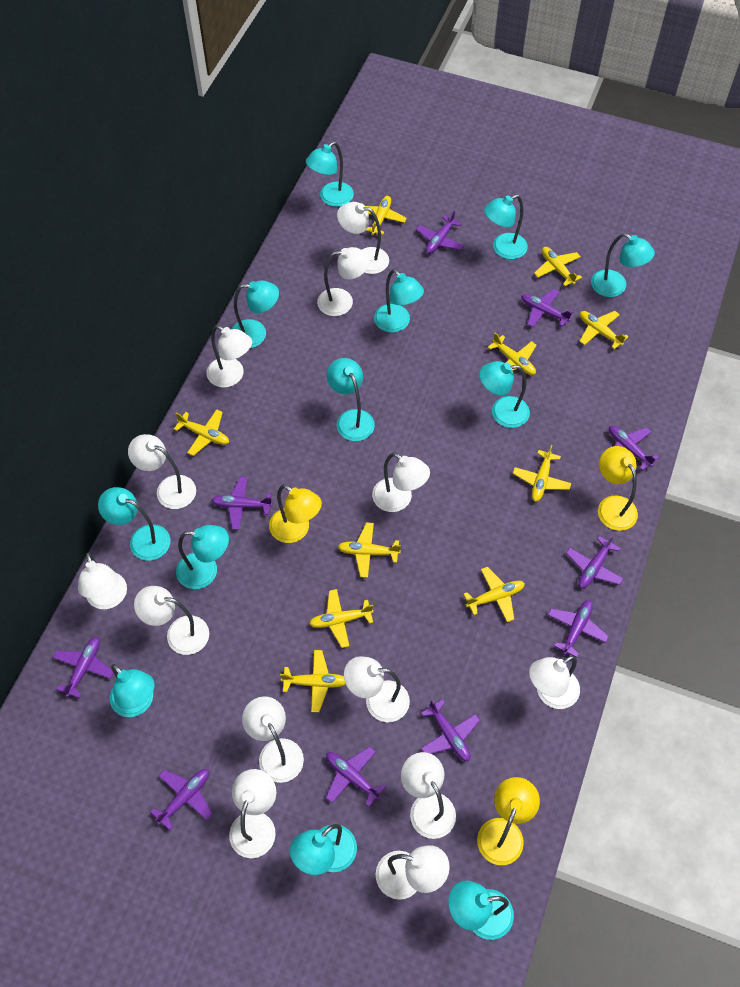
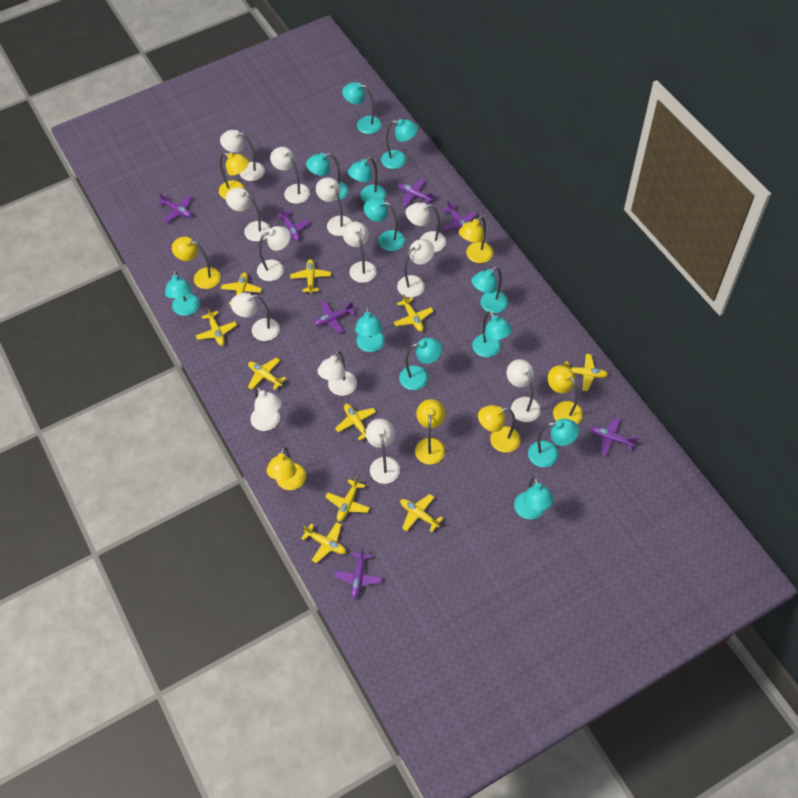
purple plane: 10 -> 7
yellow lamp: 3 -> 7

